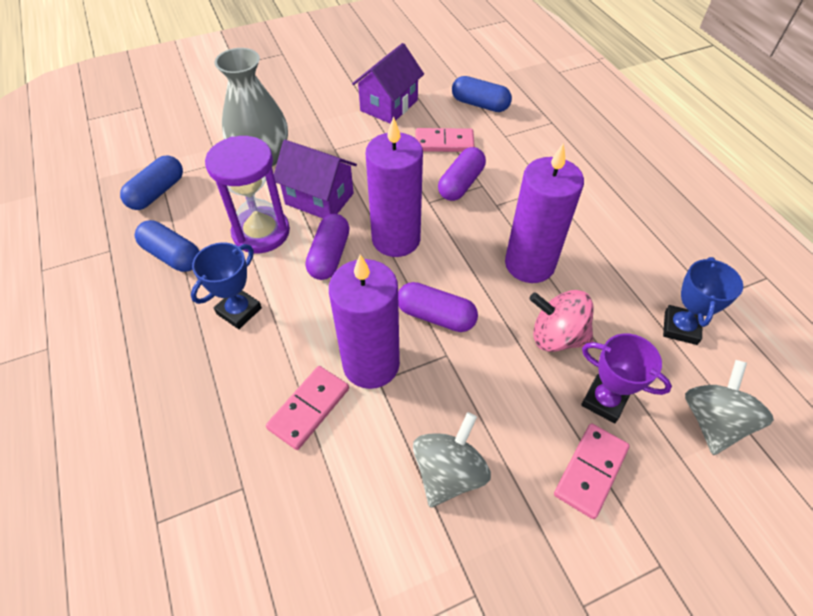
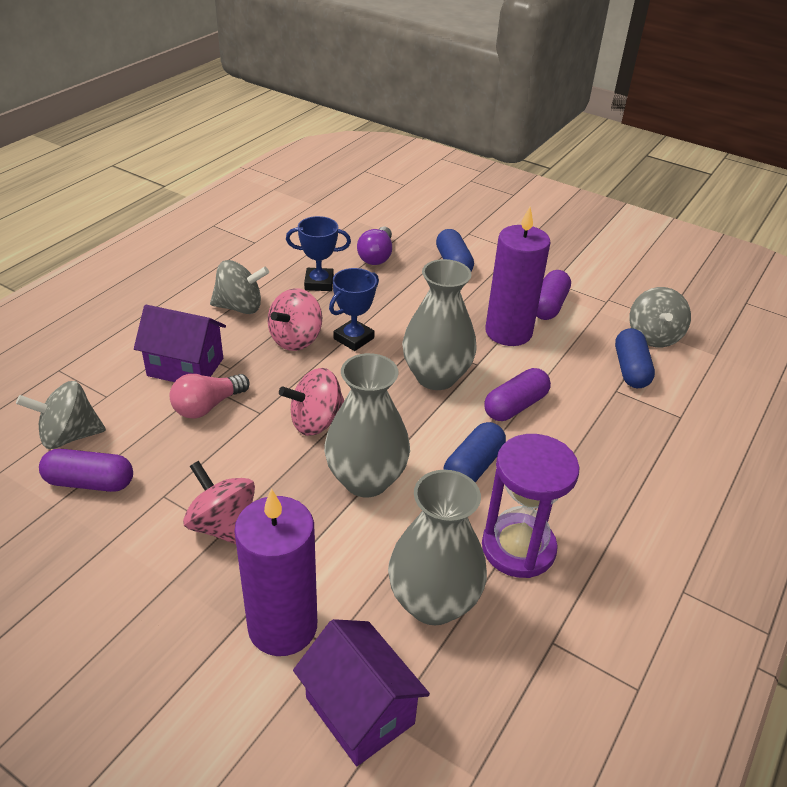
grey spinning top: 2 -> 3
grey vase: 1 -> 3
pink domino: 3 -> 0
pink light bulb: 0 -> 1
pink spinning top: 1 -> 3
purple candle: 3 -> 2
purple light bulb: 0 -> 1
purple trophy: 1 -> 0

